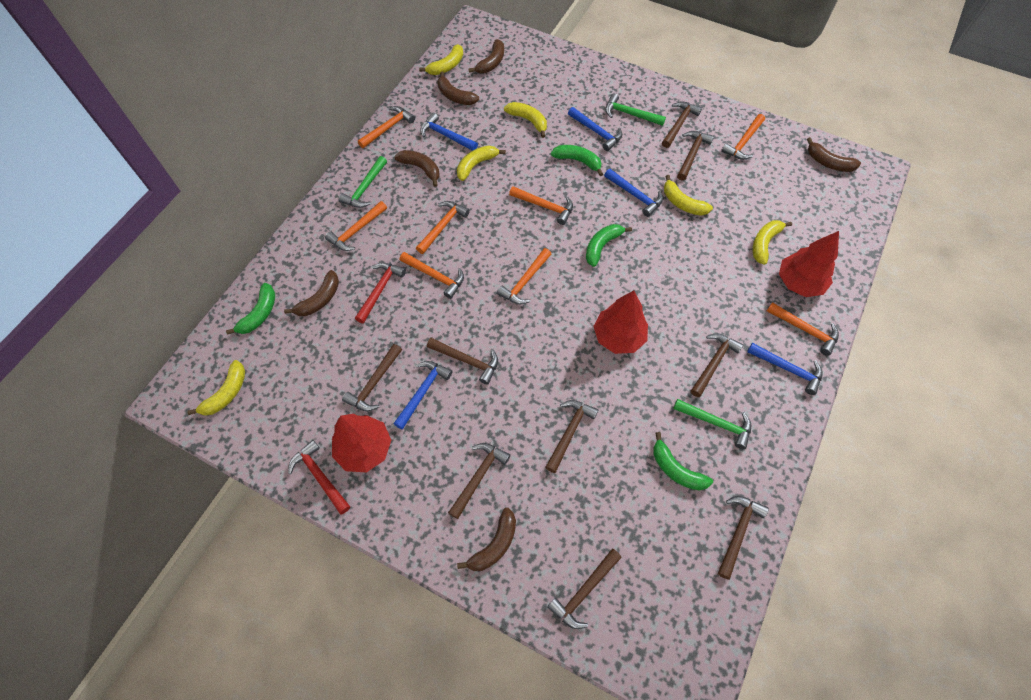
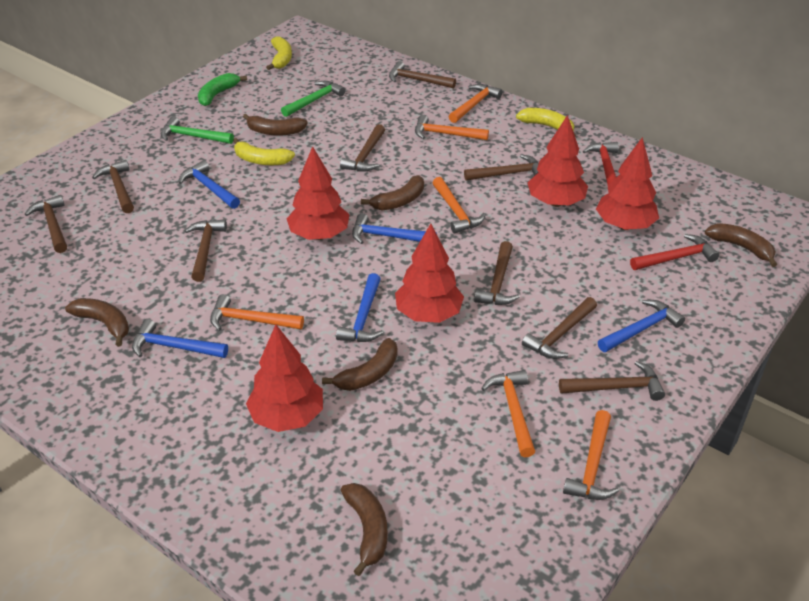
green banana: 4 -> 1
green hammer: 3 -> 2
orange hammer: 8 -> 6
red tree: 3 -> 5
yellow banana: 6 -> 3

